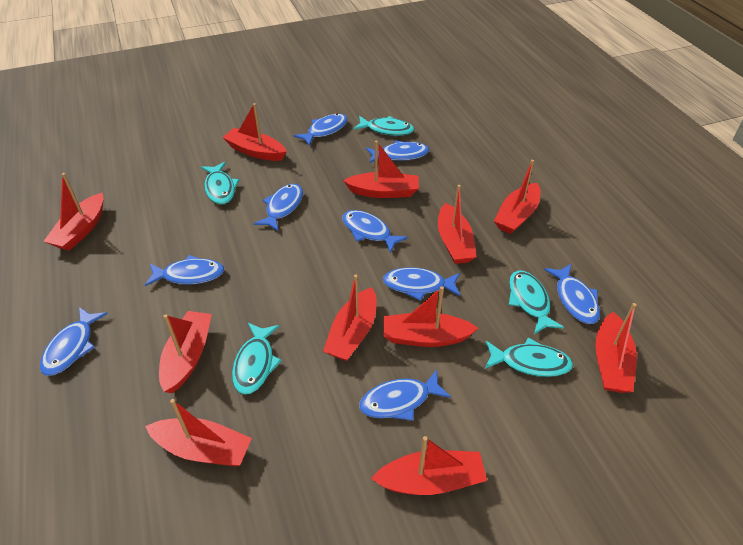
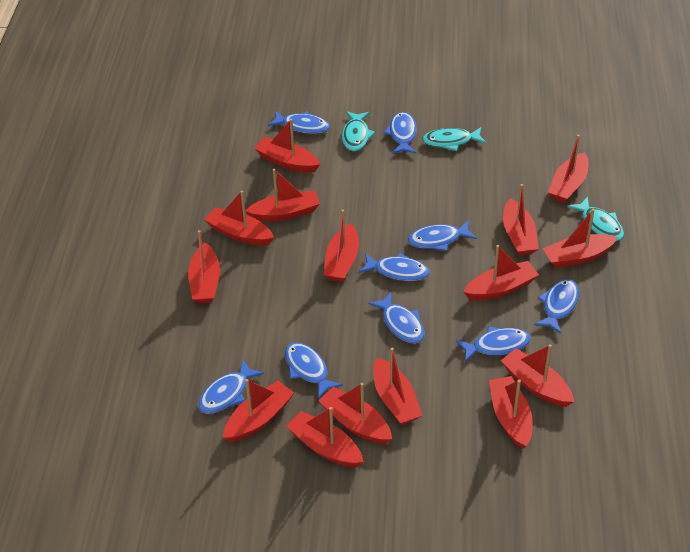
red boat: 11 -> 15
turquoise fish: 5 -> 3

